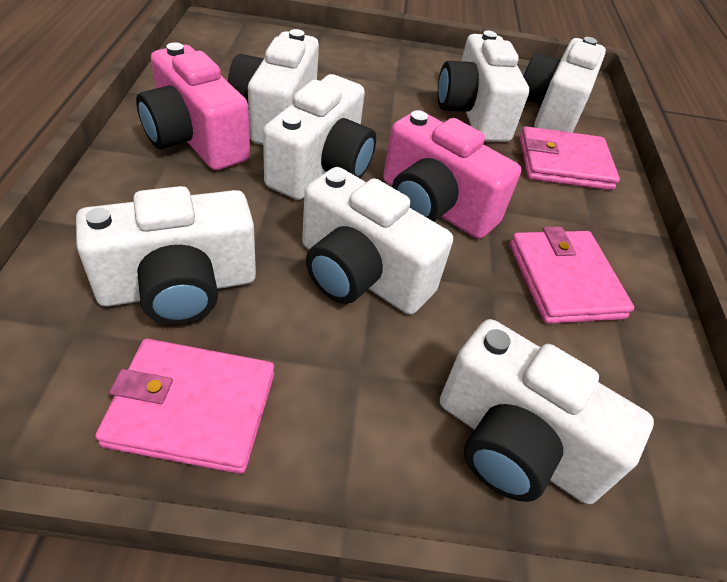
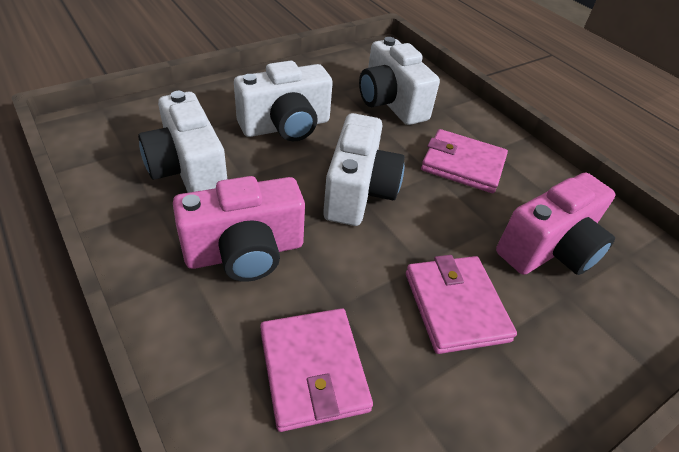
white camera: 7 -> 4

